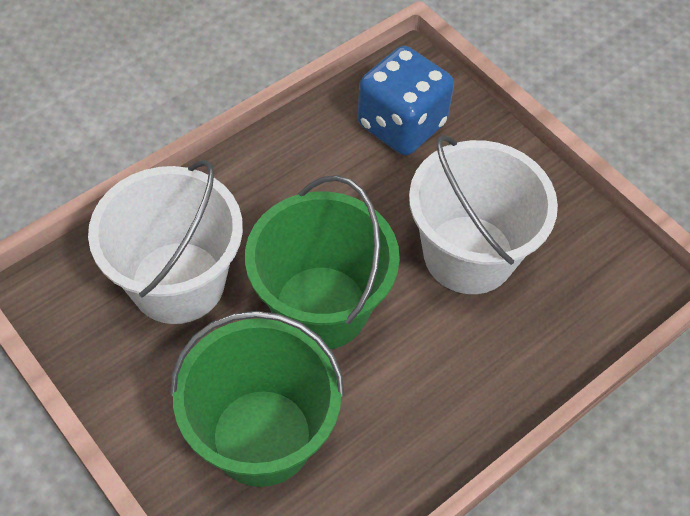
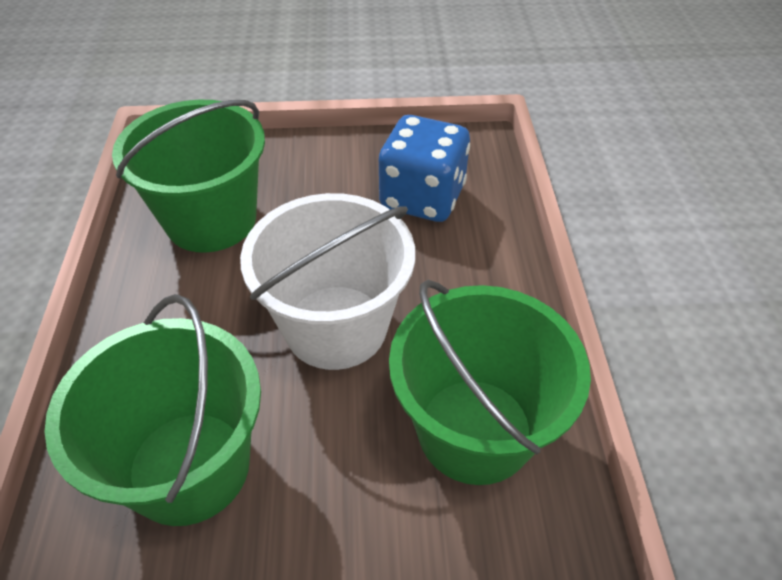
green bucket: 2 -> 3
white bucket: 2 -> 1

